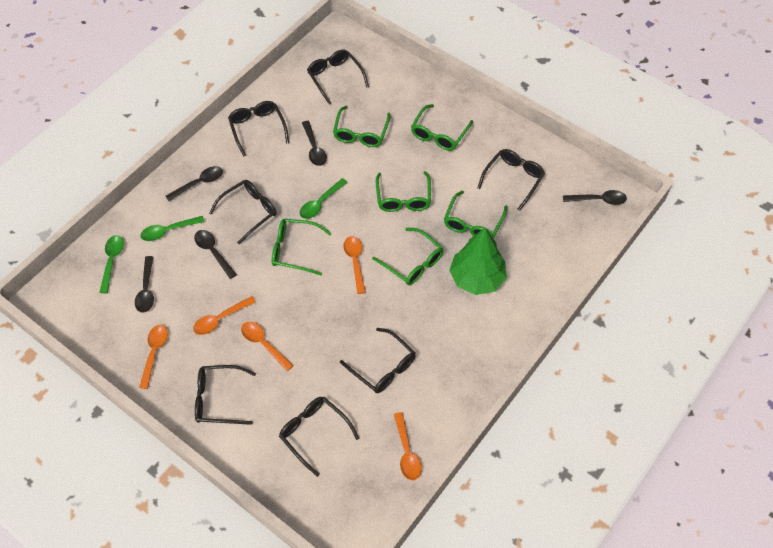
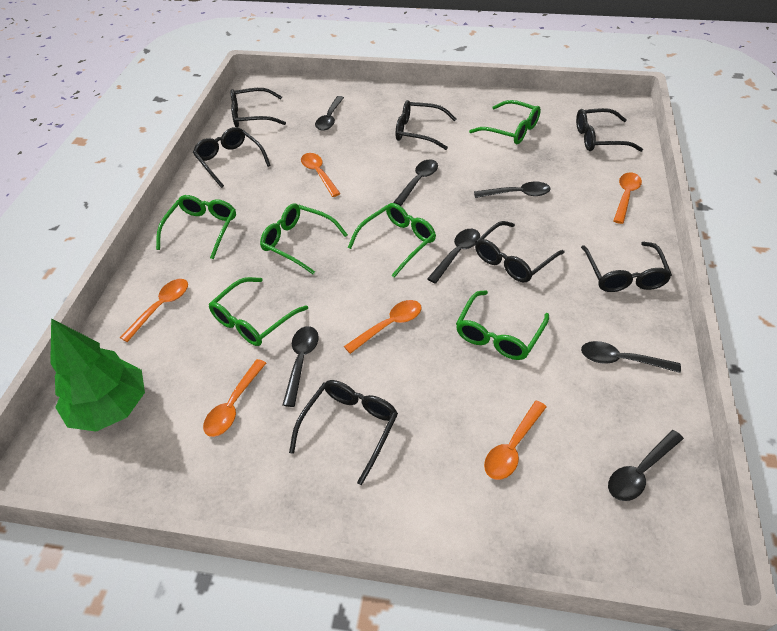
black spoon: 5 -> 7
green spoon: 3 -> 0
orange spoon: 5 -> 6

